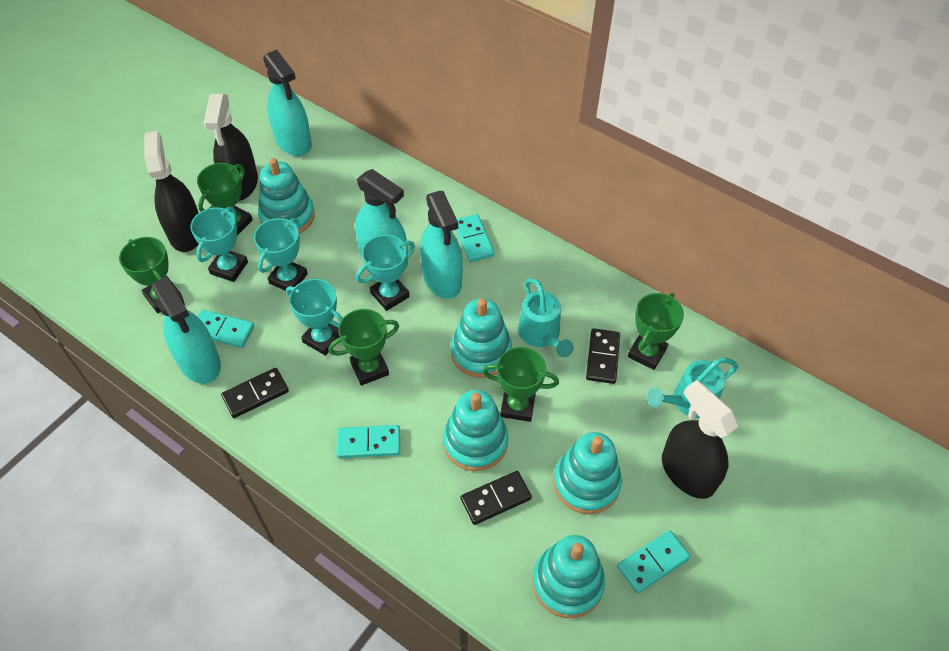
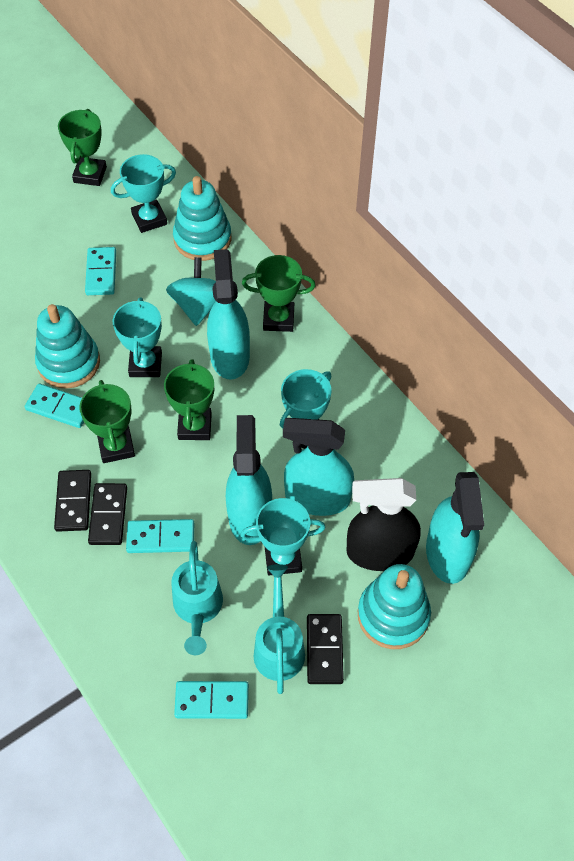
black spray bottle: 3 -> 1
green trophy: 5 -> 4
turquoise spinning top: 0 -> 1
turquoise stacking toy: 5 -> 3

